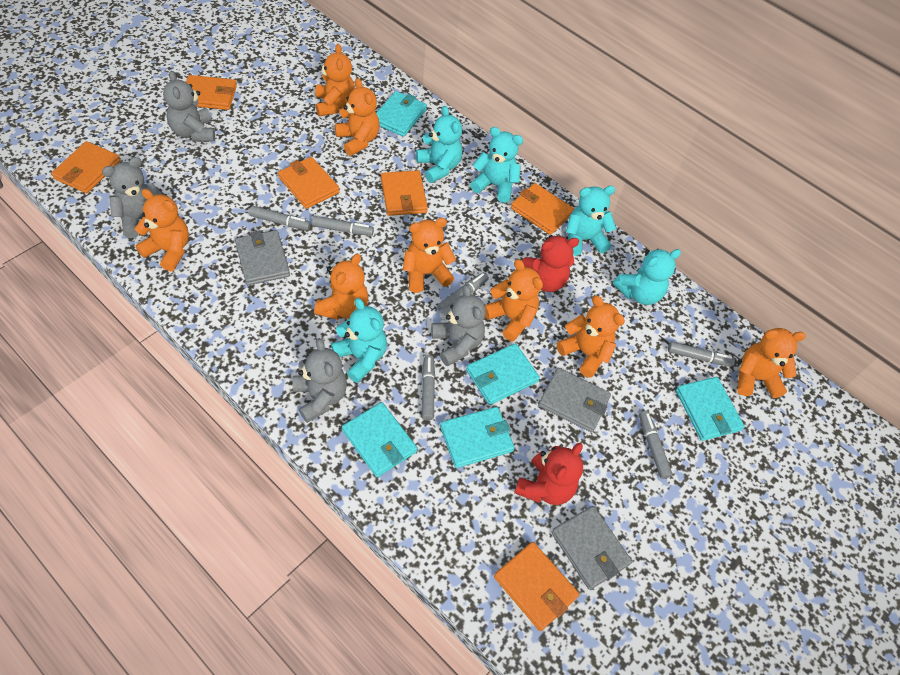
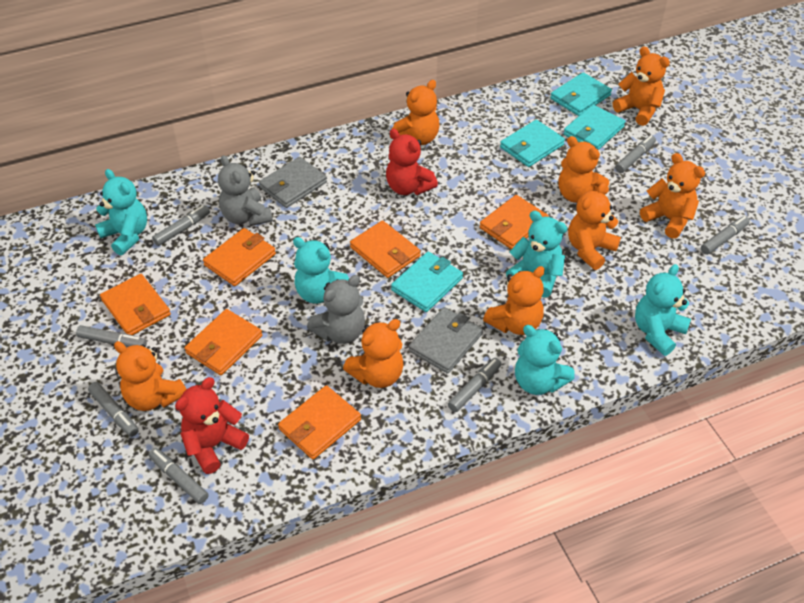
grey marker: 6 -> 7
grey teddy bear: 4 -> 2
grey wallet: 3 -> 2
turquoise wallet: 5 -> 4

